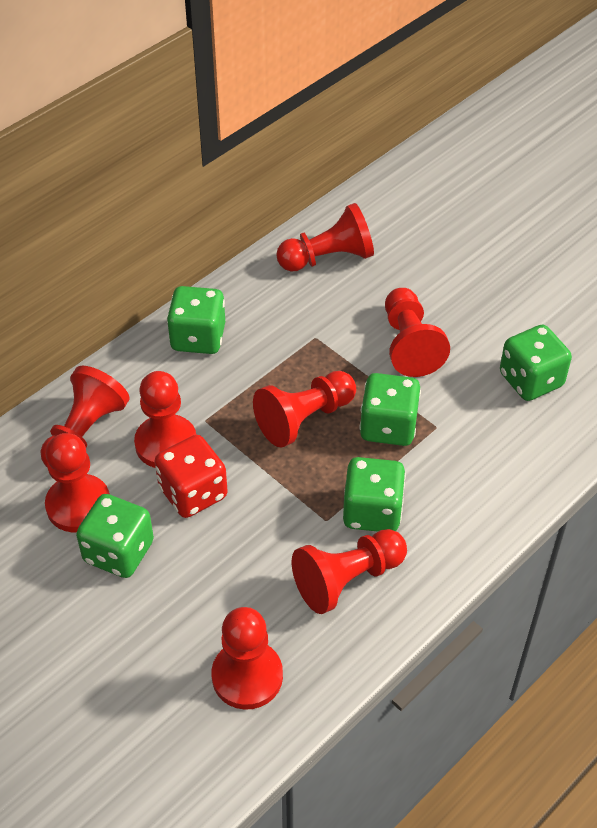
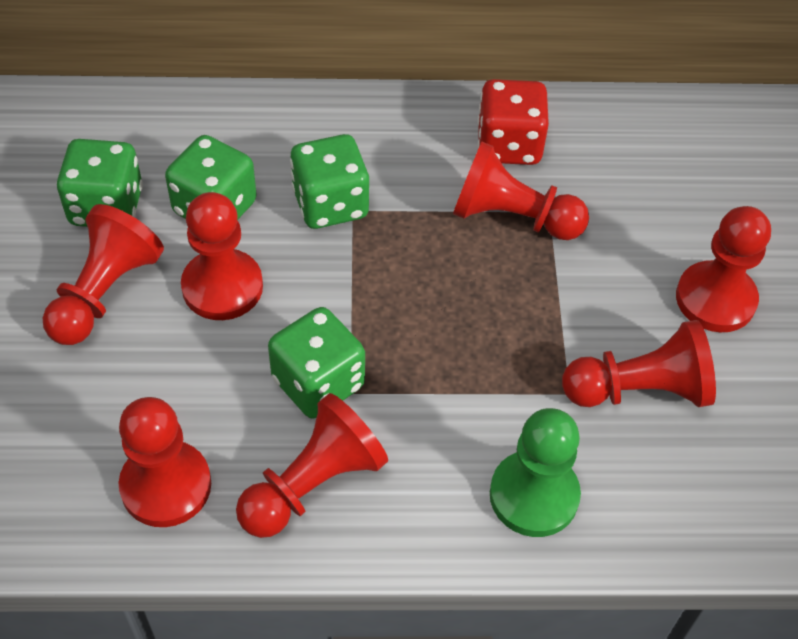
green dice: 5 -> 4
green pawn: 0 -> 1
red pawn: 8 -> 7

